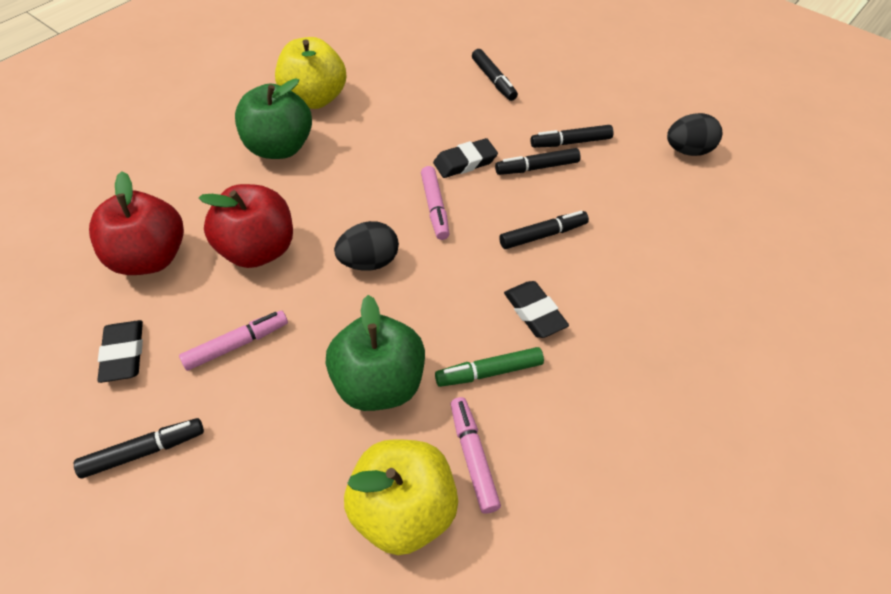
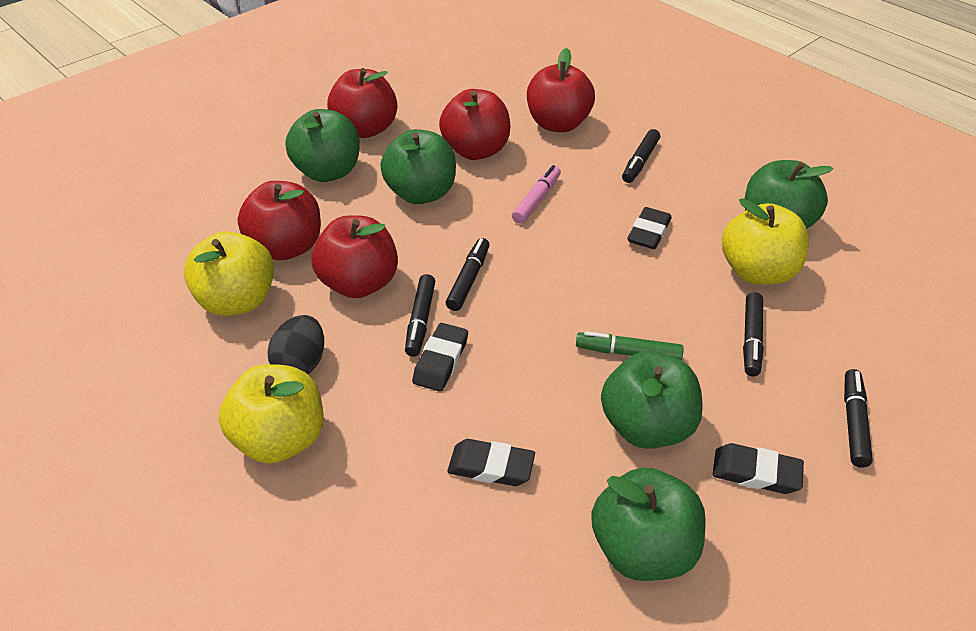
black egg: 2 -> 1
black eraser: 3 -> 4
green apple: 2 -> 5
pink marker: 3 -> 1
red apple: 2 -> 5
yellow apple: 2 -> 3

